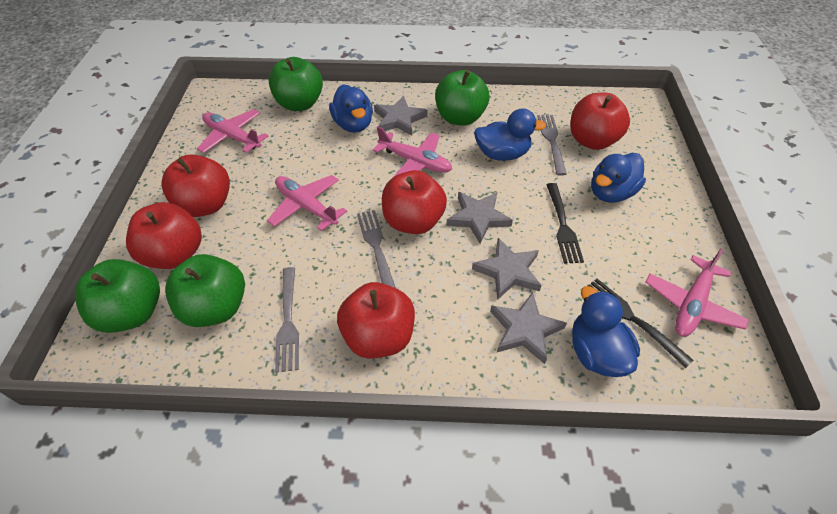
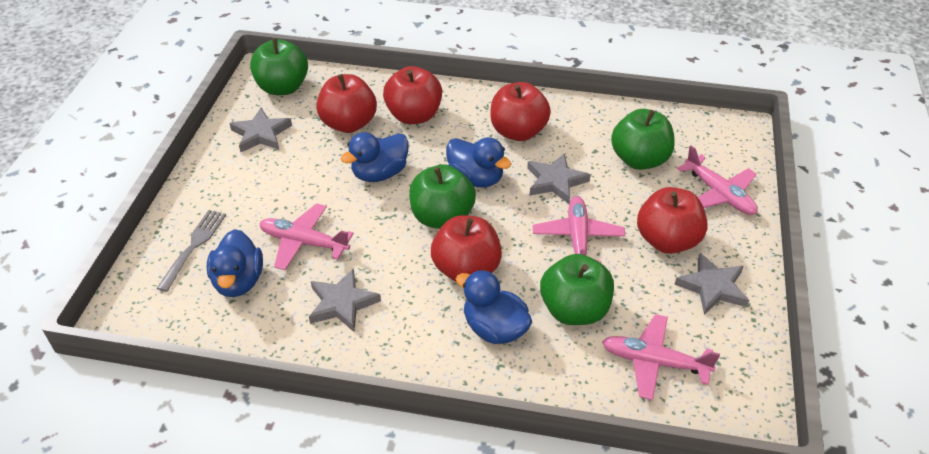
black fork: 2 -> 0
grey fork: 3 -> 1

